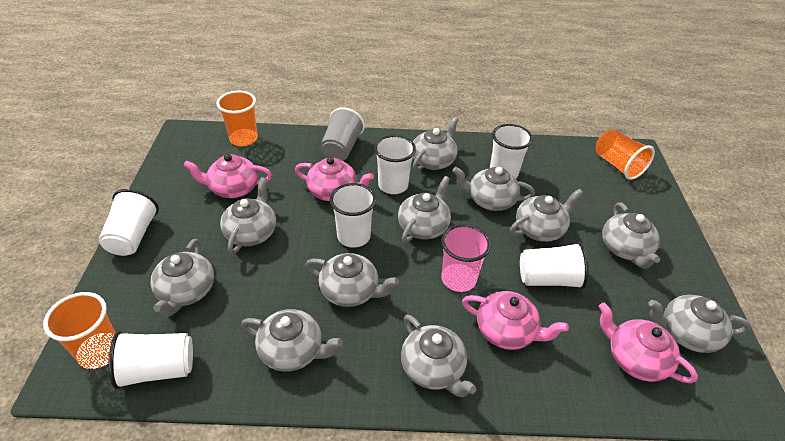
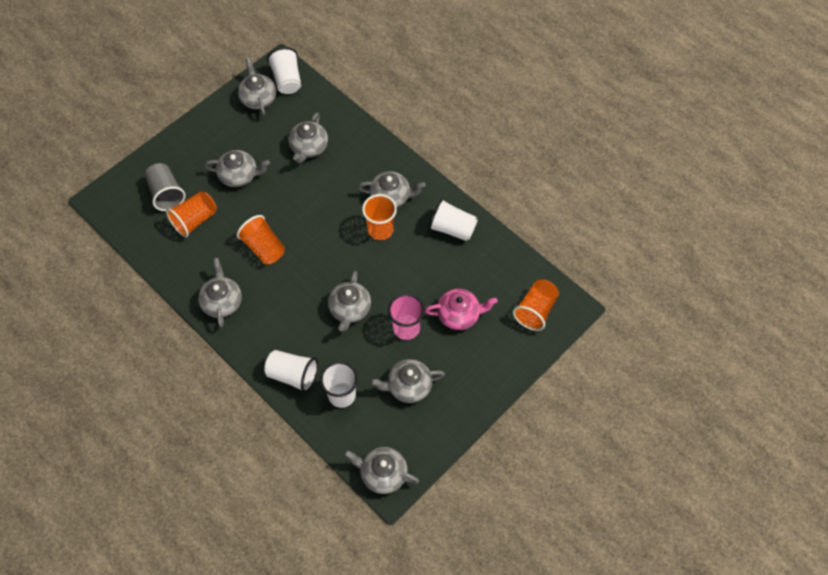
grey teapot: 11 -> 8
orange cup: 3 -> 4
pink teapot: 4 -> 1
white cup: 6 -> 4

